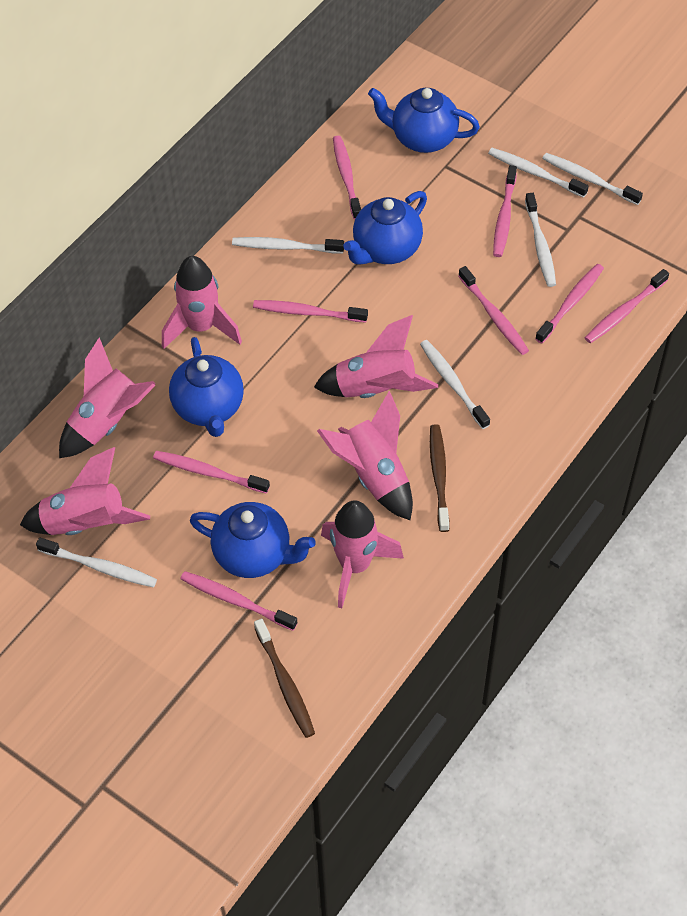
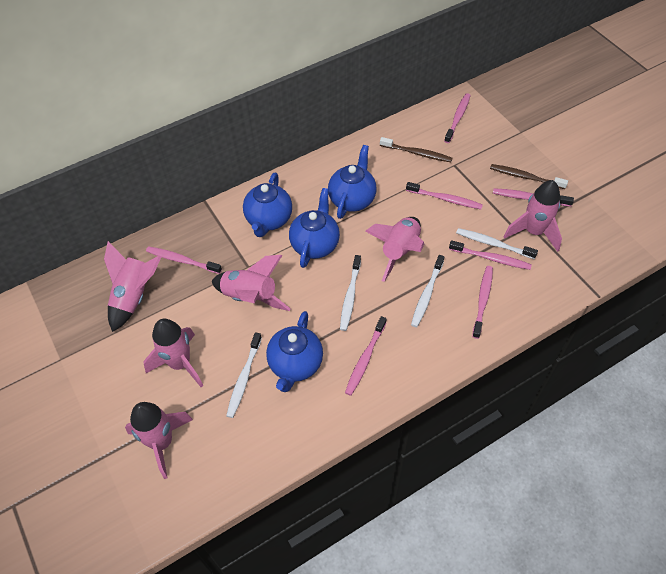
pink toothbrush: 8 -> 7
white toothbrush: 6 -> 4

